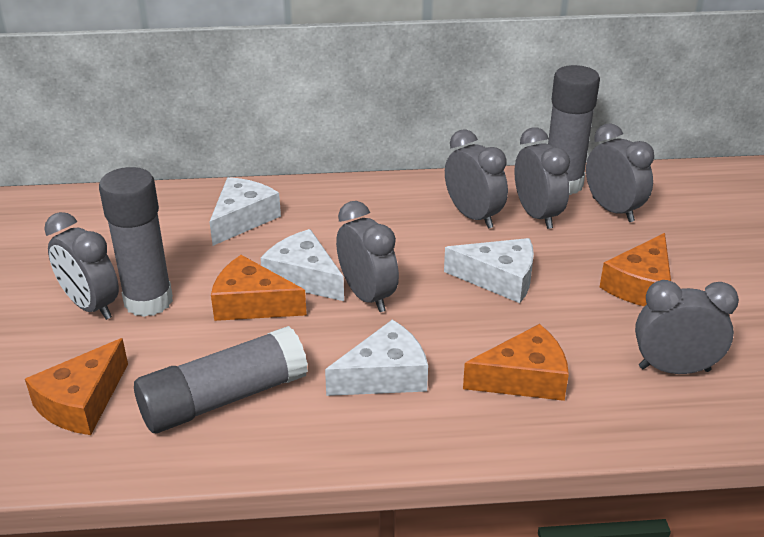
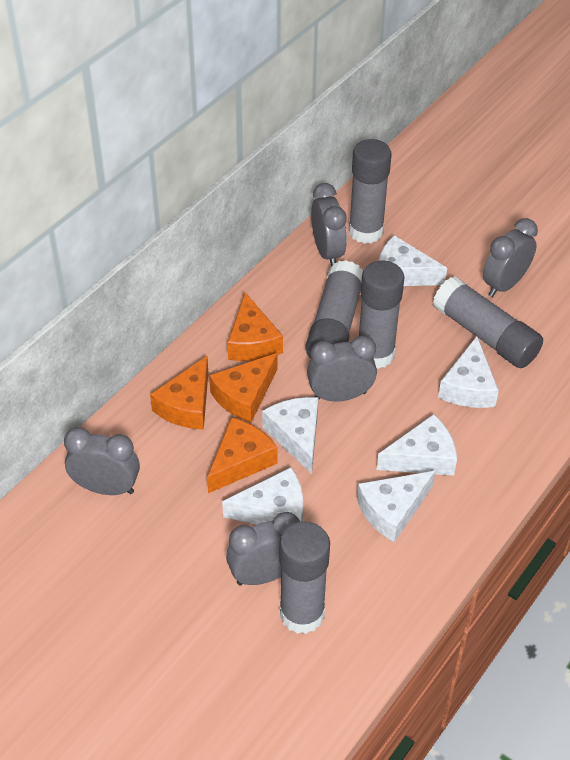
grey clock: 6 -> 5
grey glue stick: 3 -> 5
white cheese: 4 -> 6

